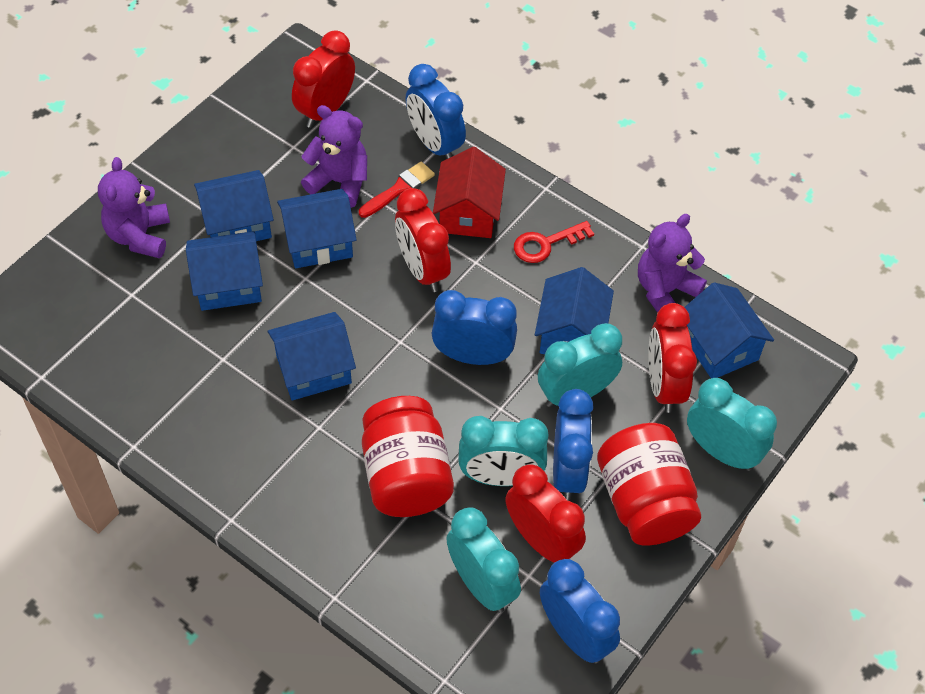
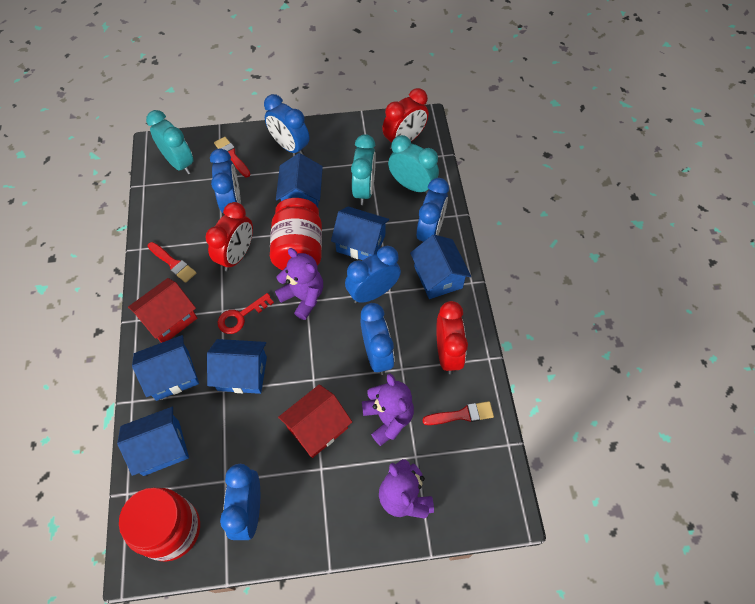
blue clock: 4 -> 6
red brush: 1 -> 3
red clock: 4 -> 3
red house: 1 -> 2
turquoise clock: 4 -> 3

